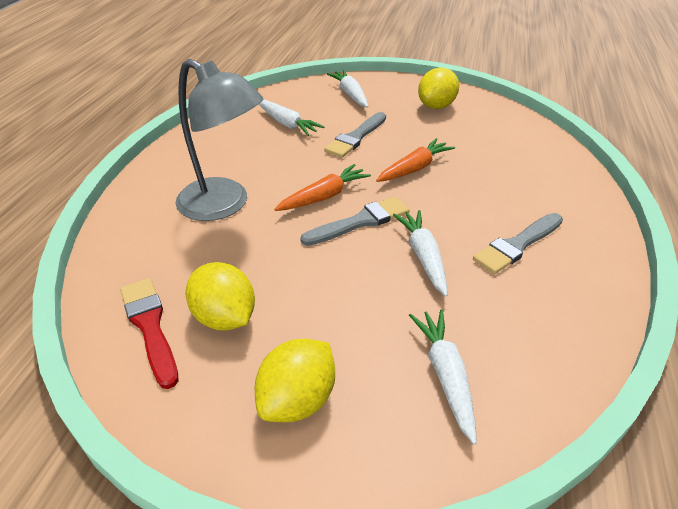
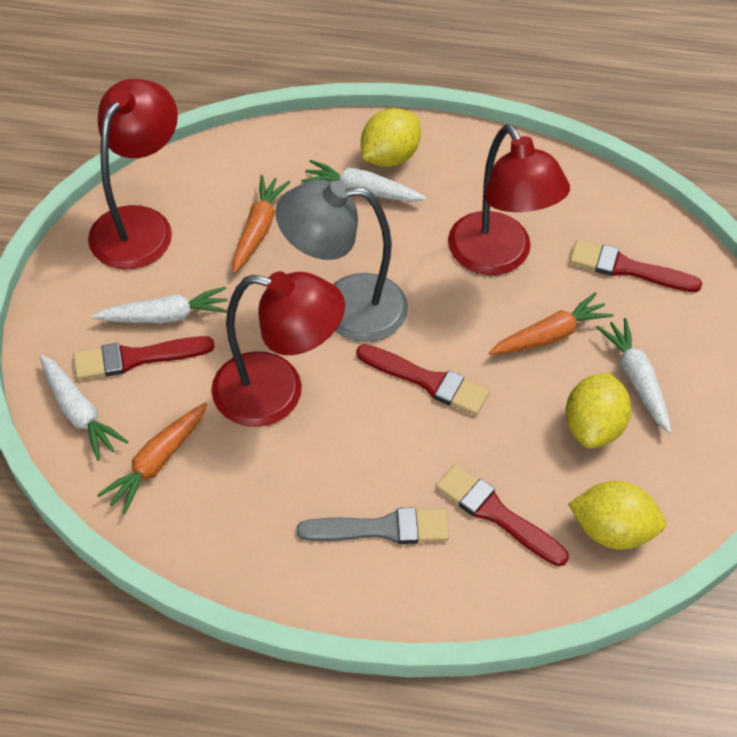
grey brush: 3 -> 1
orange carrot: 2 -> 3
red brush: 1 -> 4
red lamp: 0 -> 3

